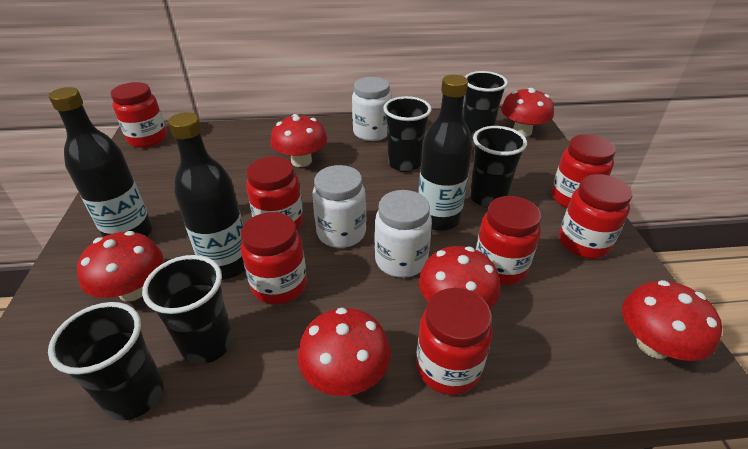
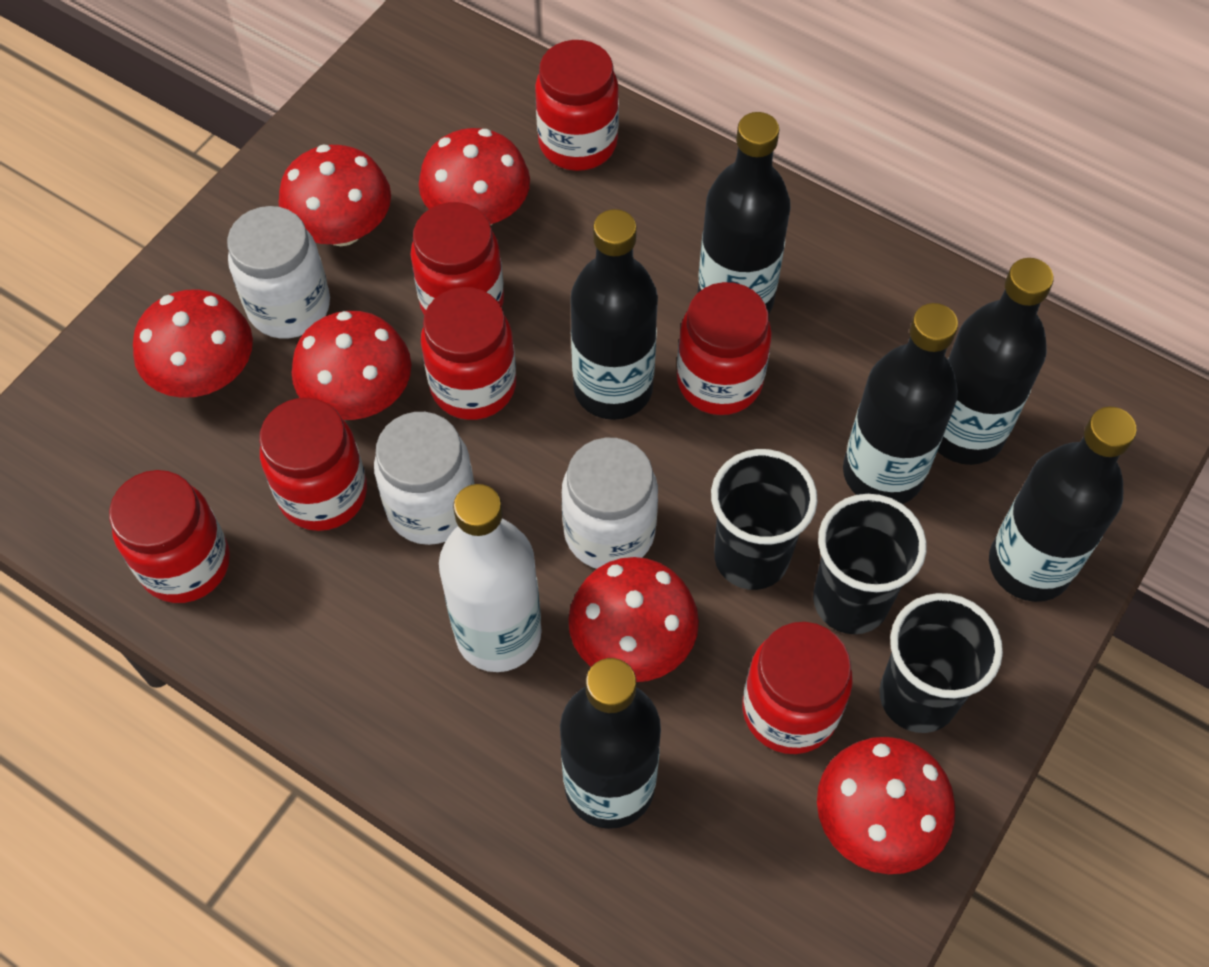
black bottle: 3 -> 6
black cup: 5 -> 3
white bottle: 0 -> 1

